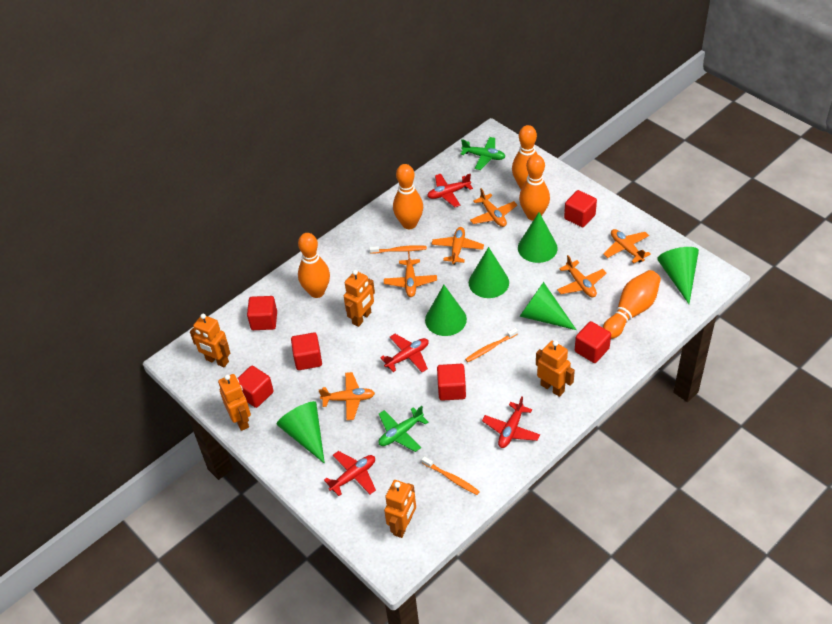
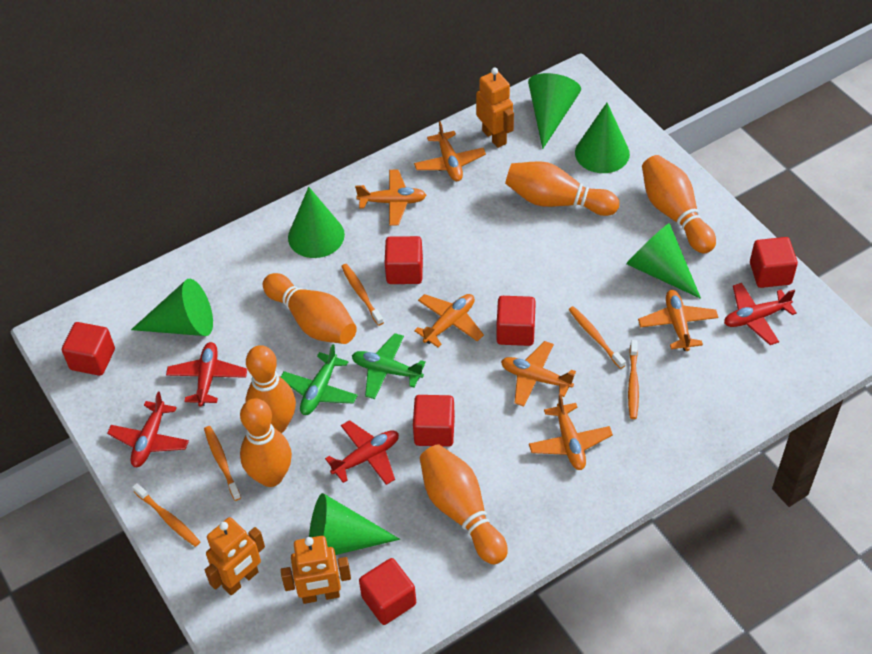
orange bowling pin: 5 -> 6
orange robot: 5 -> 3
orange toothbrush: 3 -> 5

